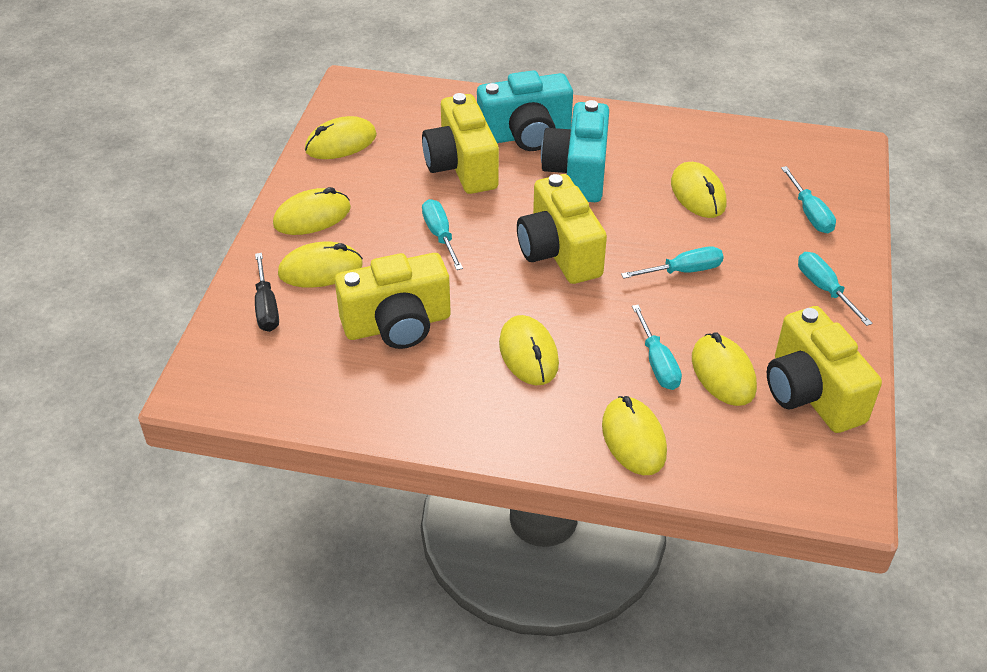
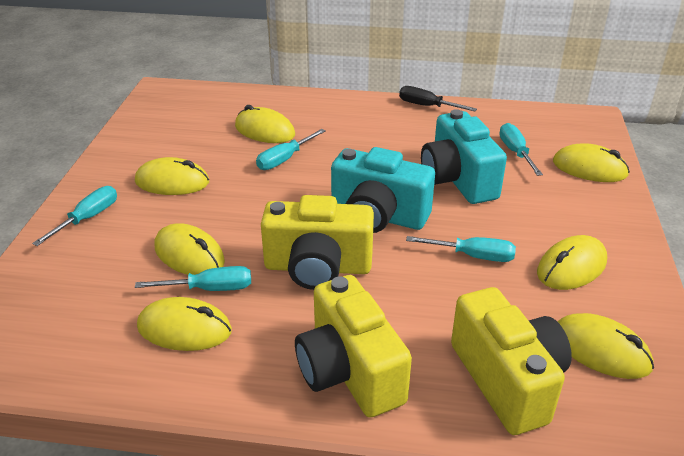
yellow camera: 4 -> 3

